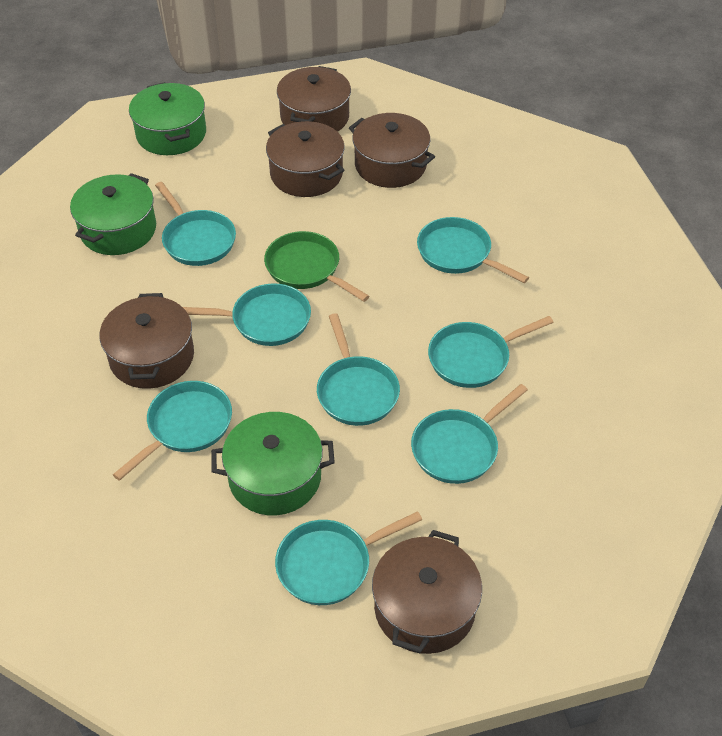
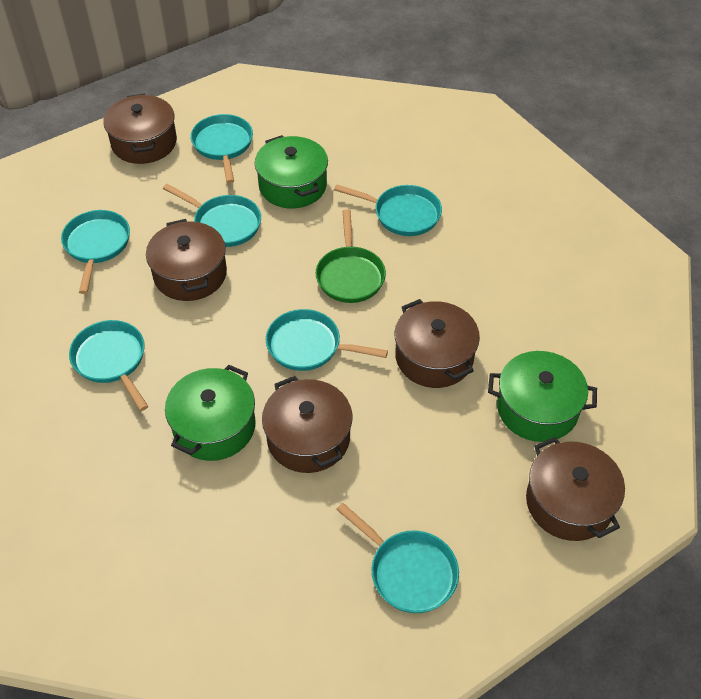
turquoise pan: 8 -> 7

